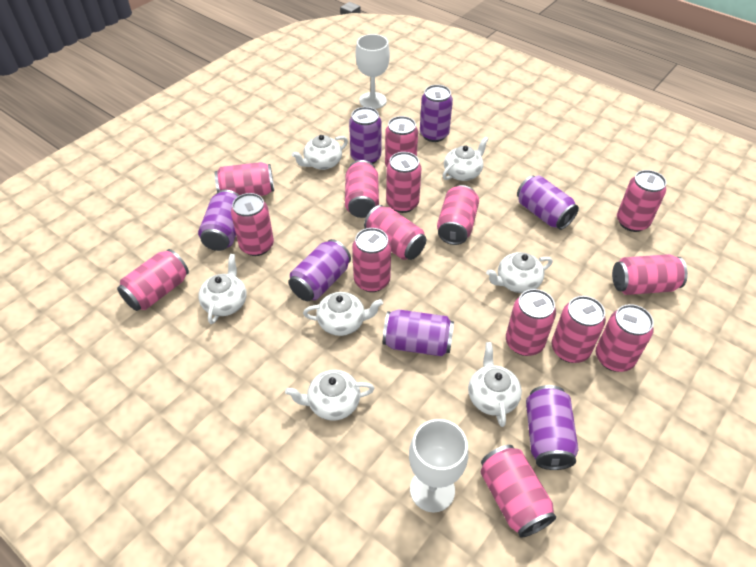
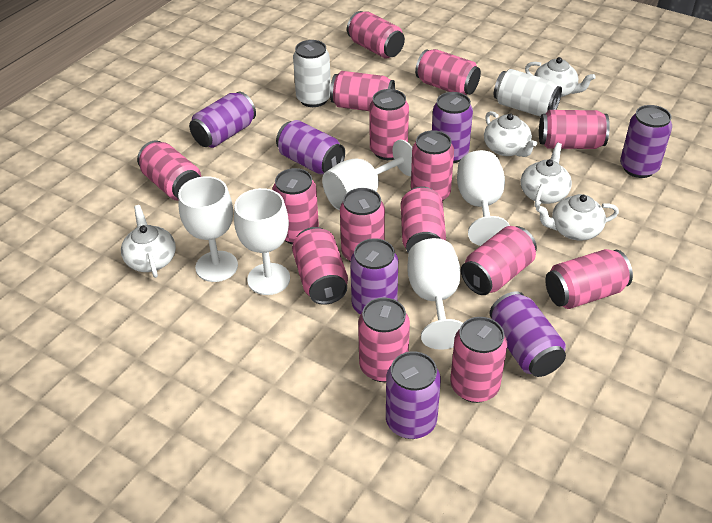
white can: 0 -> 2
white goblet: 2 -> 5
white teapot: 7 -> 5

